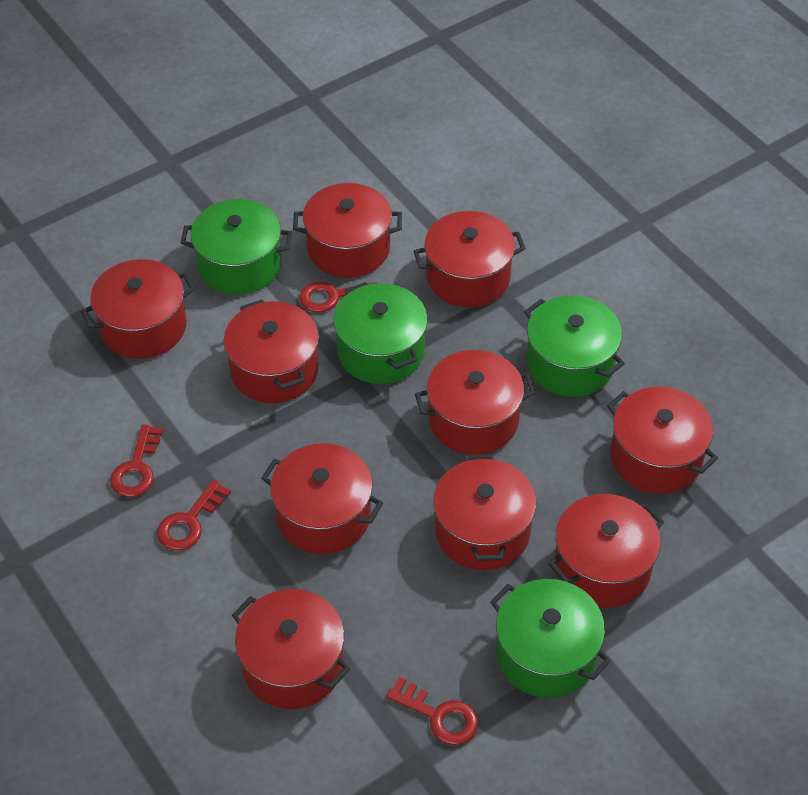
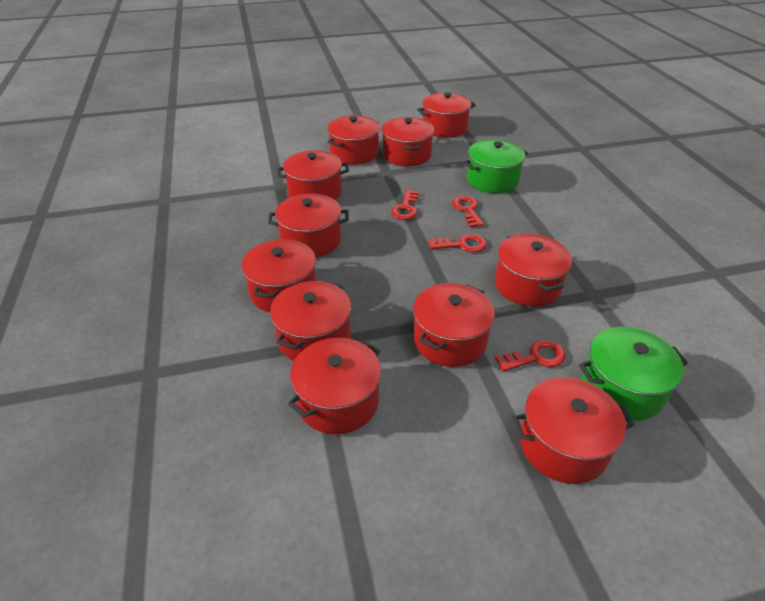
green pot: 4 -> 2
red pot: 10 -> 11

